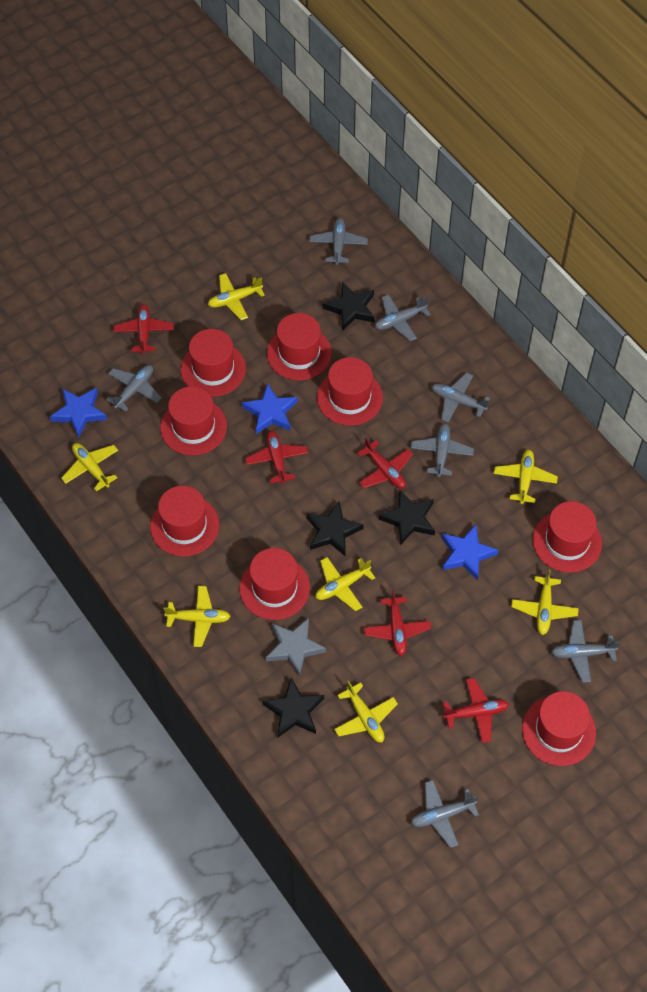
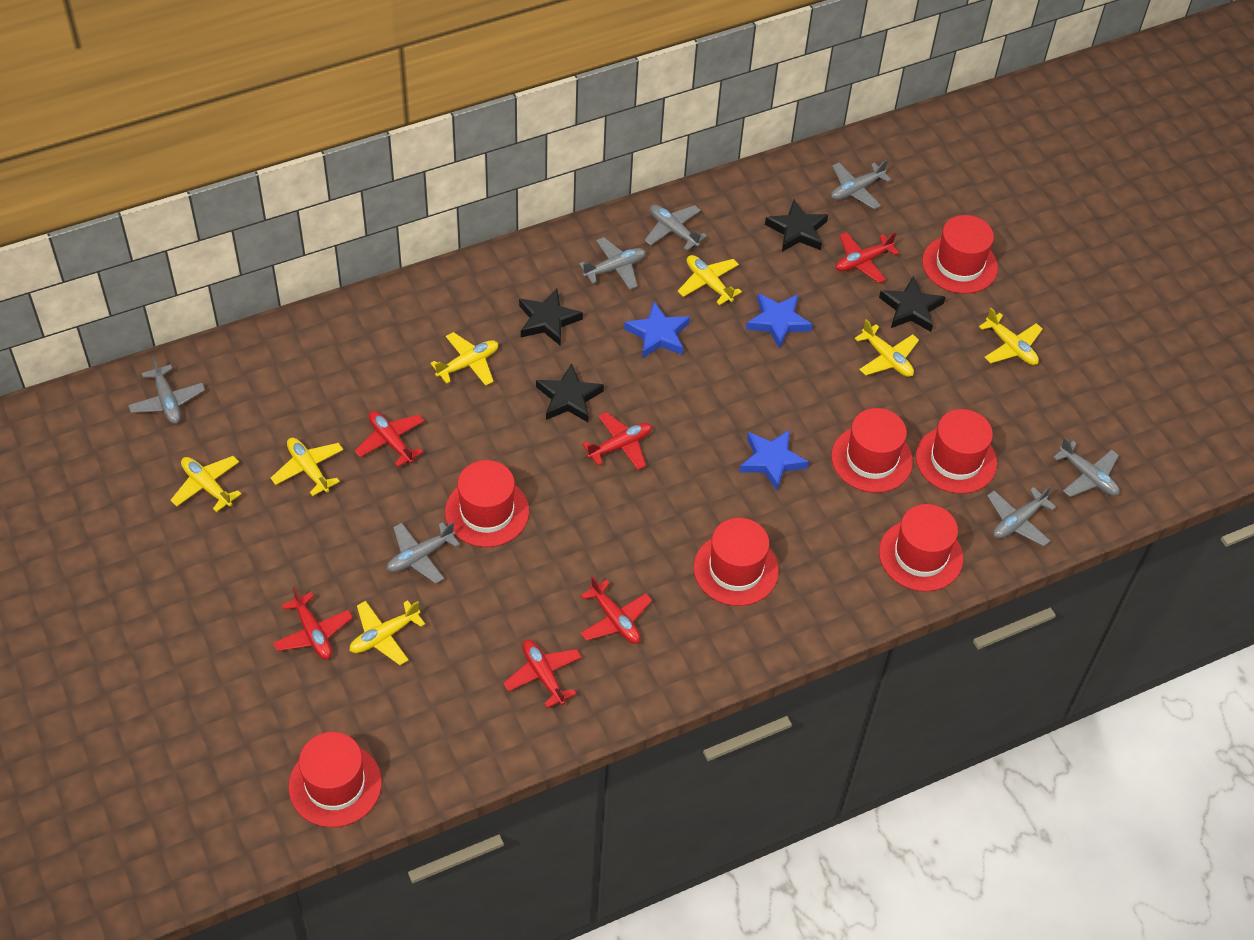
grey star: 1 -> 0
red hat: 8 -> 7
red plane: 5 -> 6

